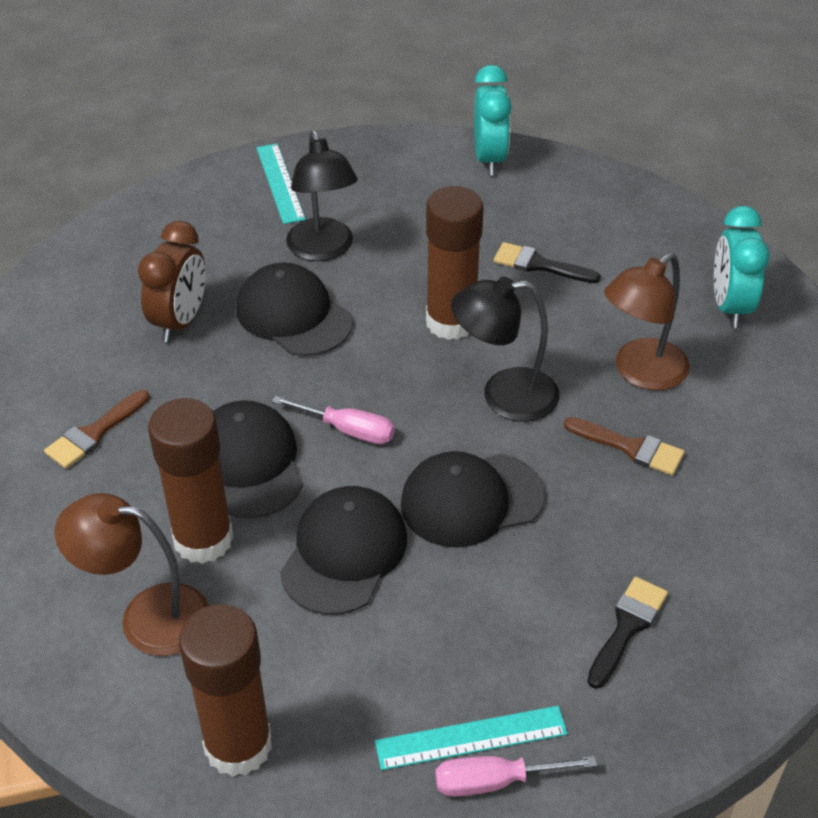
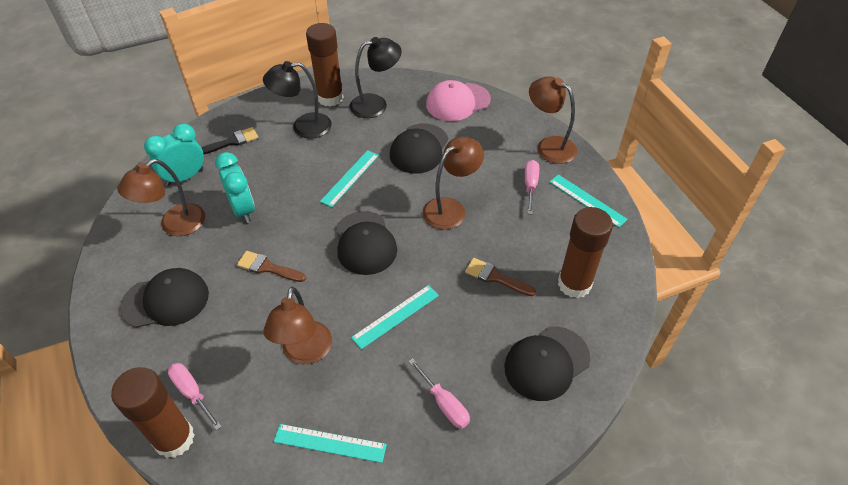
black brush: 2 -> 1
brown clock: 1 -> 0
brown lamp: 2 -> 4
pink cap: 0 -> 1
pink screwdriver: 2 -> 3
turquoise ruler: 2 -> 4

